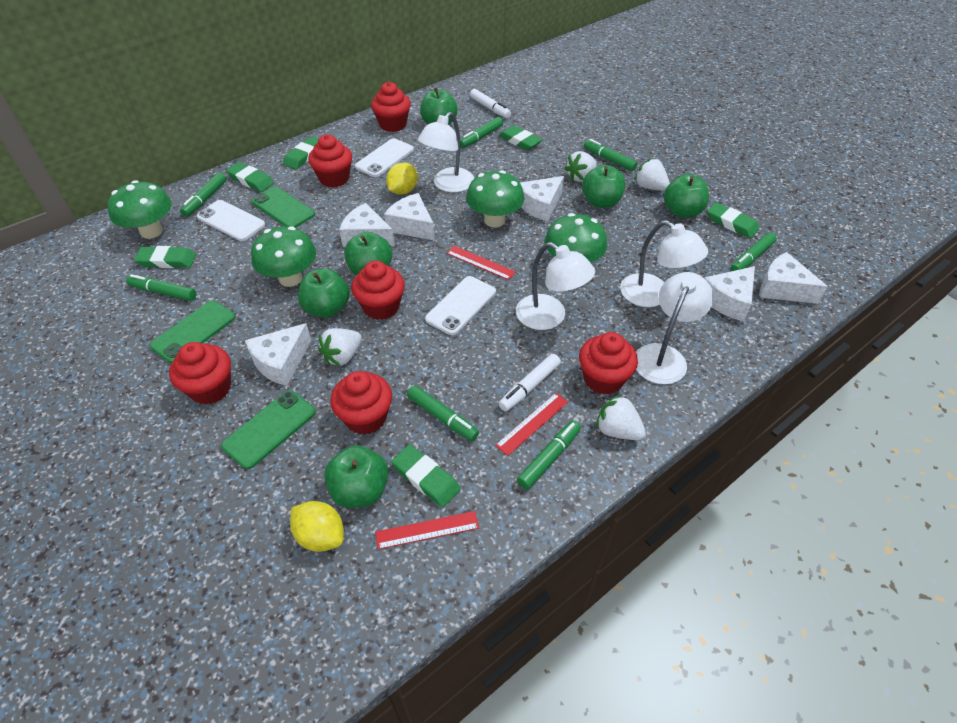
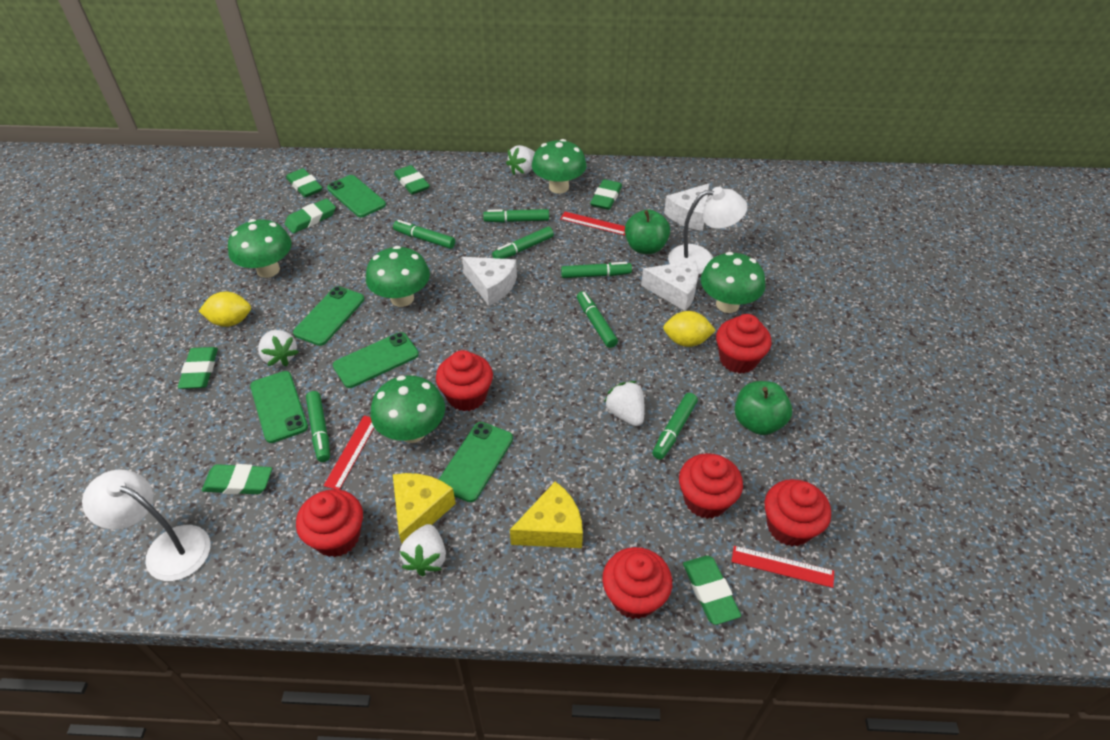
green apple: 6 -> 2
green eraser: 6 -> 7
green mushroom: 4 -> 5
green phone: 3 -> 5
white cheese: 6 -> 3
white lamp: 4 -> 2
white marker: 2 -> 0
white phone: 3 -> 0
yellow cheese: 0 -> 2

